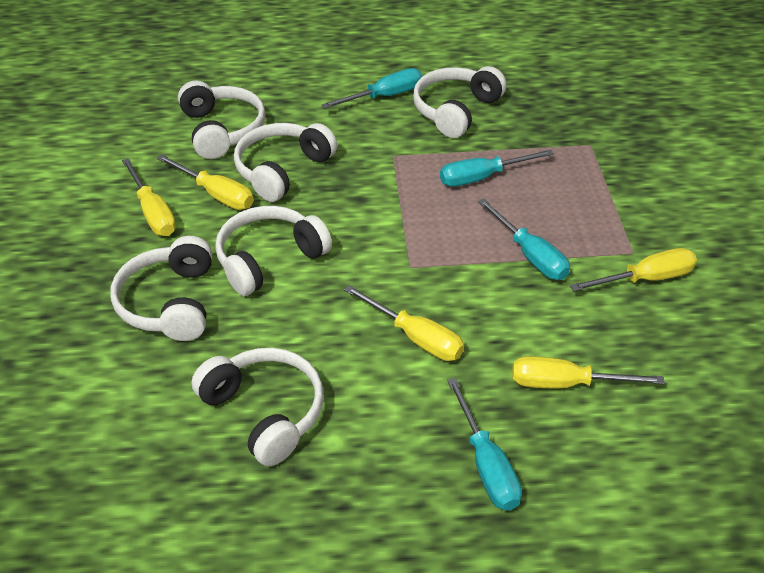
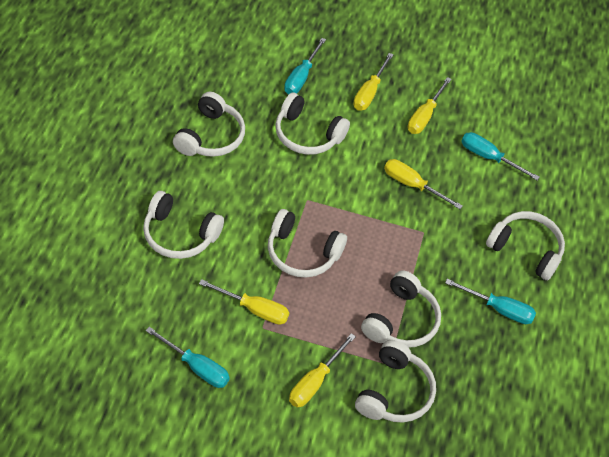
white headphones: 6 -> 7

